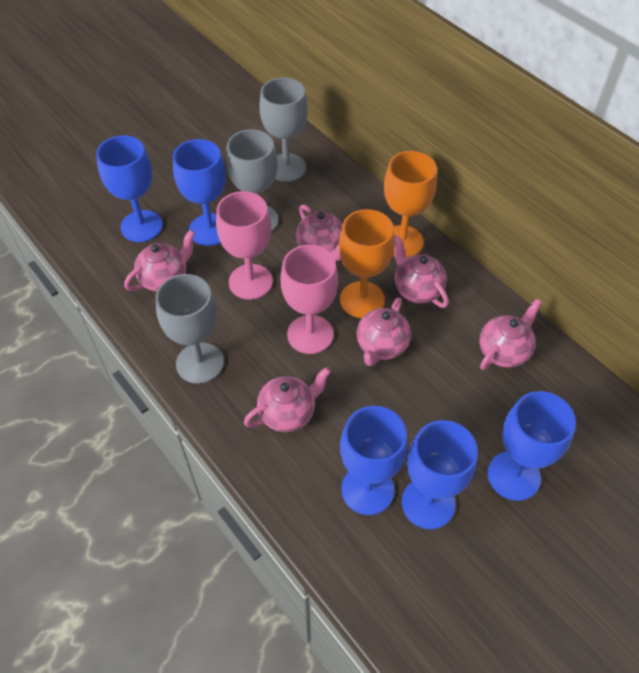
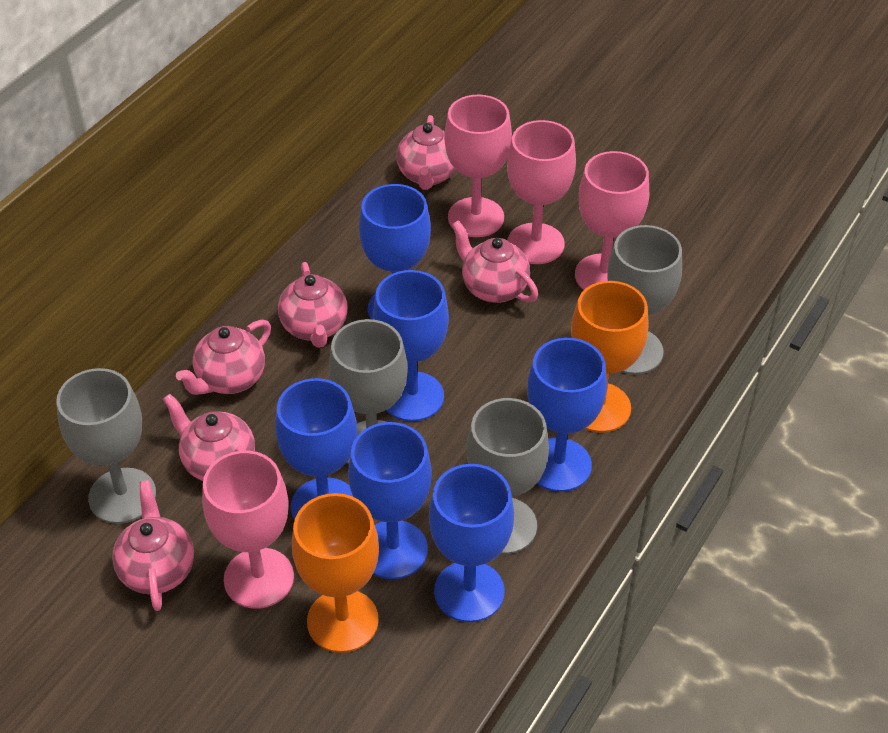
blue goblet: 5 -> 6
grey goblet: 3 -> 4
pink goblet: 2 -> 4

